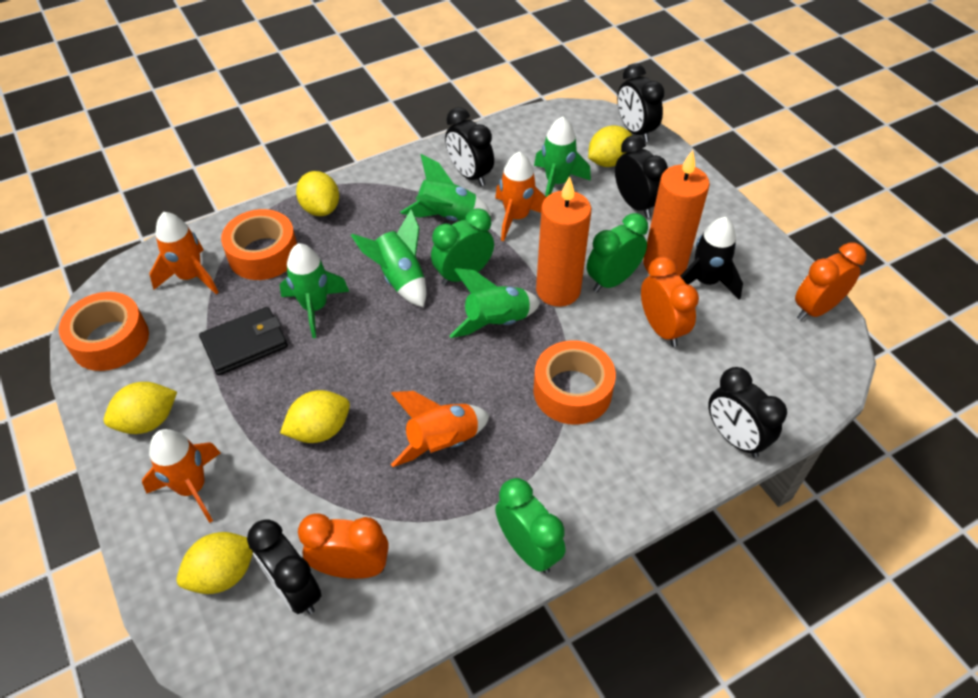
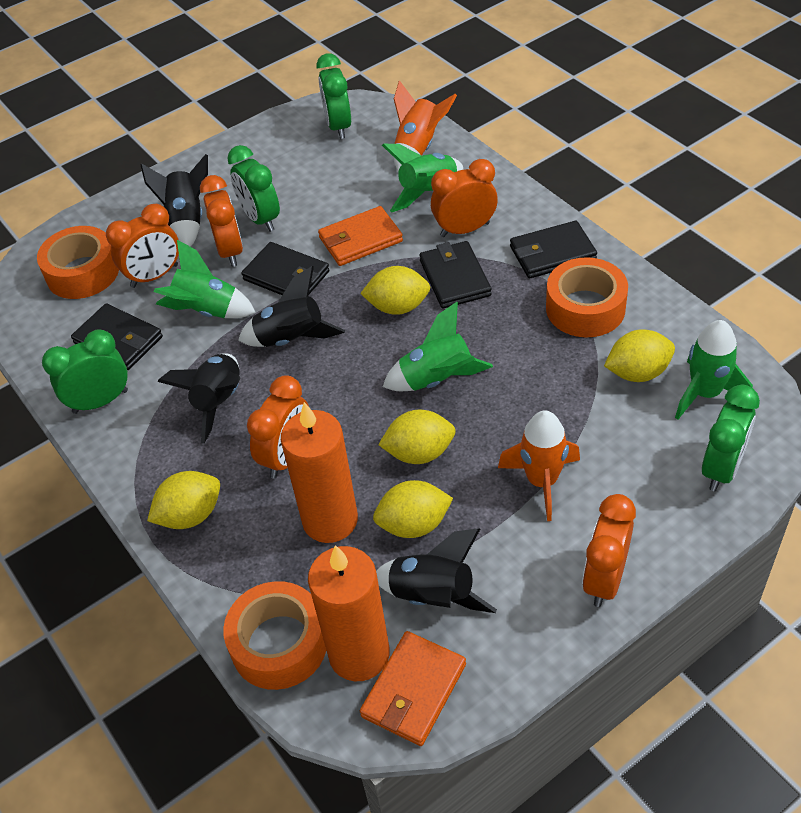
black clock: 5 -> 0
black rocket: 1 -> 4
black wallet: 1 -> 4
green clock: 3 -> 4
green rocket: 5 -> 4
orange clock: 3 -> 5
orange rocket: 4 -> 2
orange wallet: 0 -> 2

